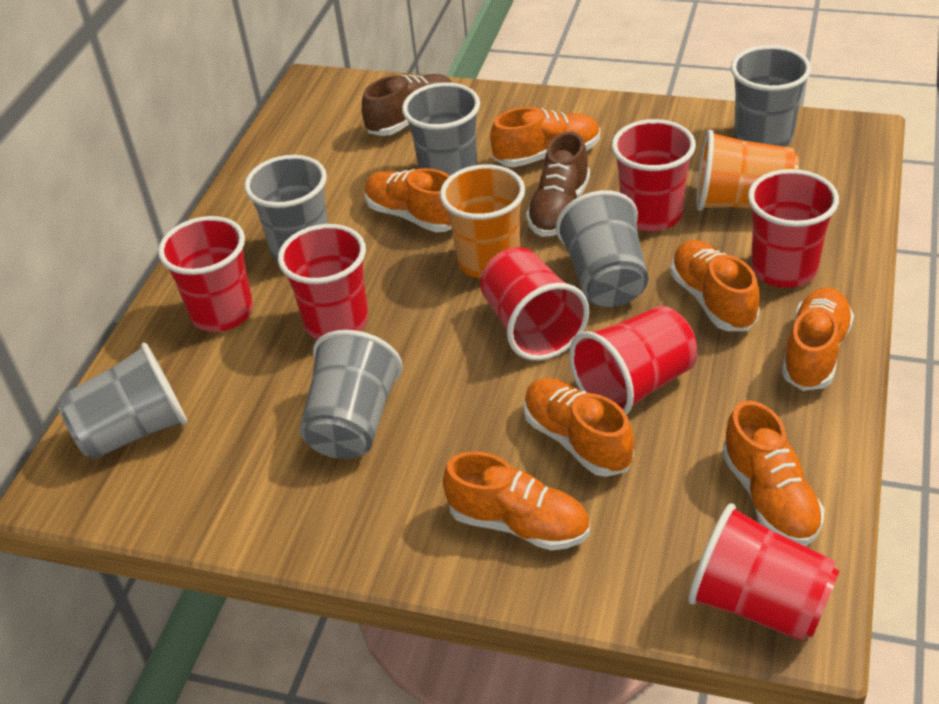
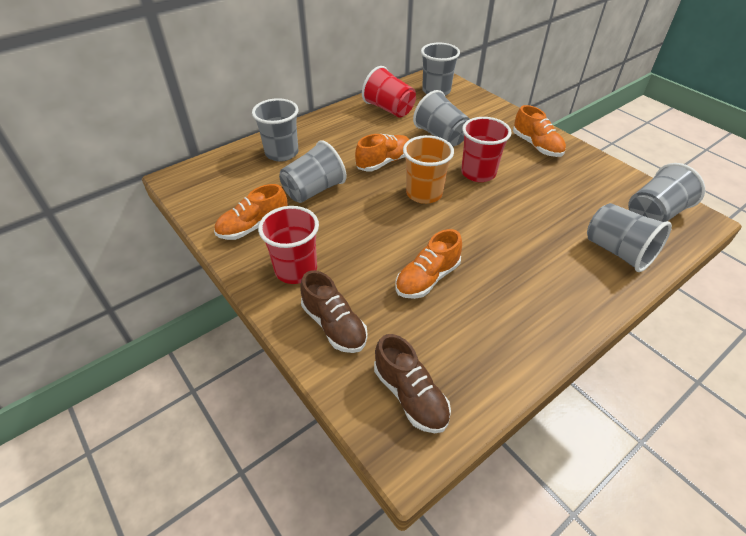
orange cup: 2 -> 1
orange shoe: 7 -> 4
red cup: 7 -> 3

